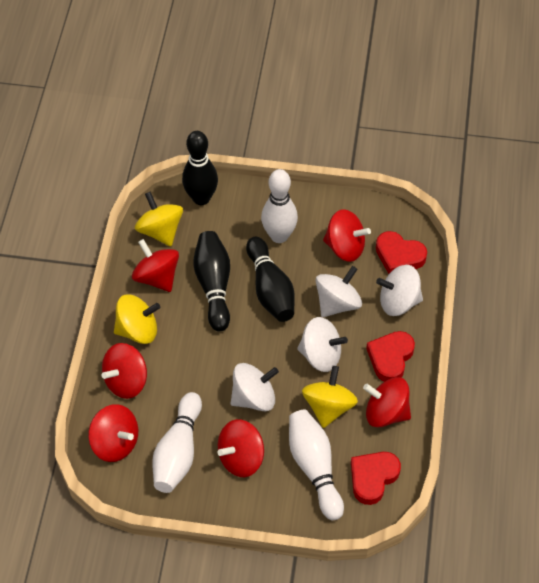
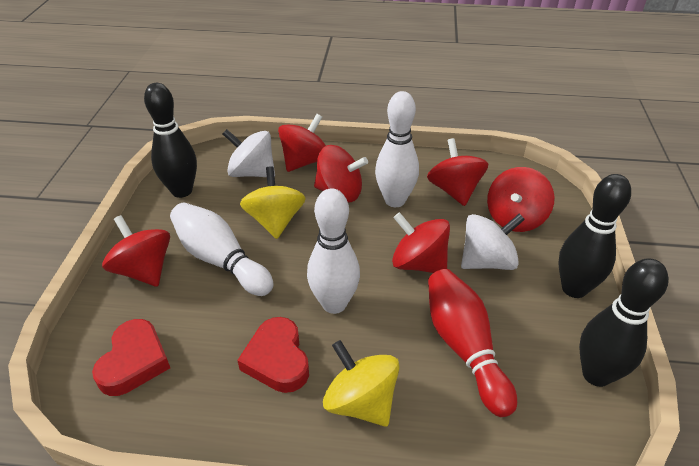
red bowling pin: 0 -> 1
red heart: 3 -> 2
white spinning top: 4 -> 2
yellow spinning top: 3 -> 2

